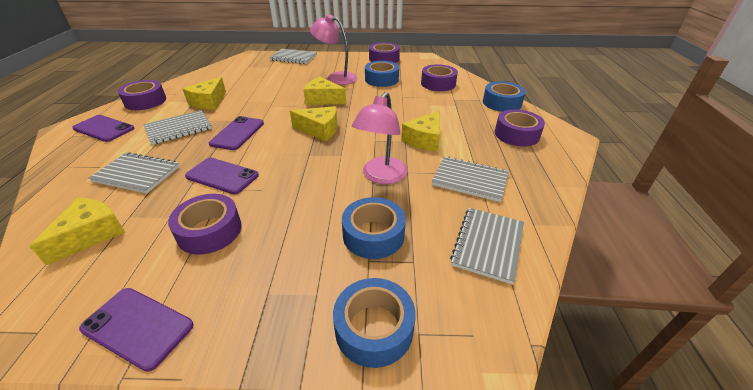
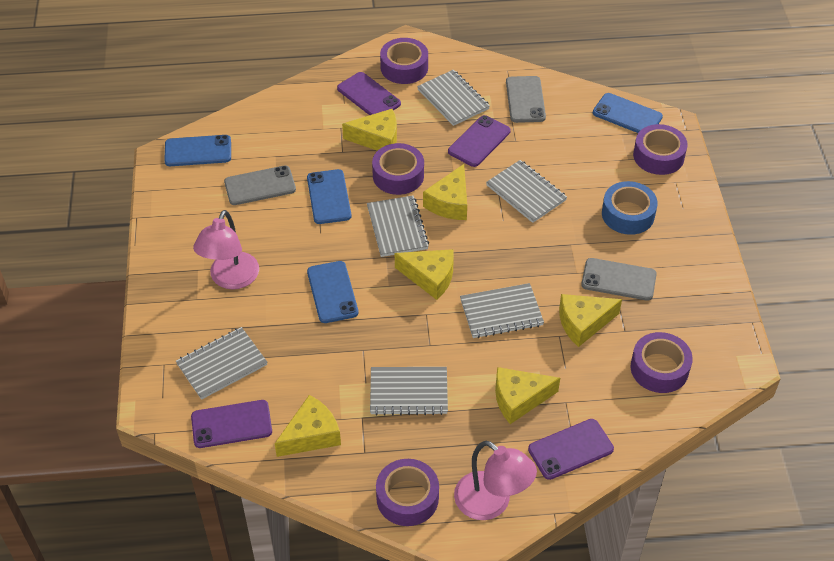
blue phone: 0 -> 4
blue tape: 4 -> 1
grey notebook: 5 -> 6
grey phone: 0 -> 3
yellow cheese: 5 -> 6

